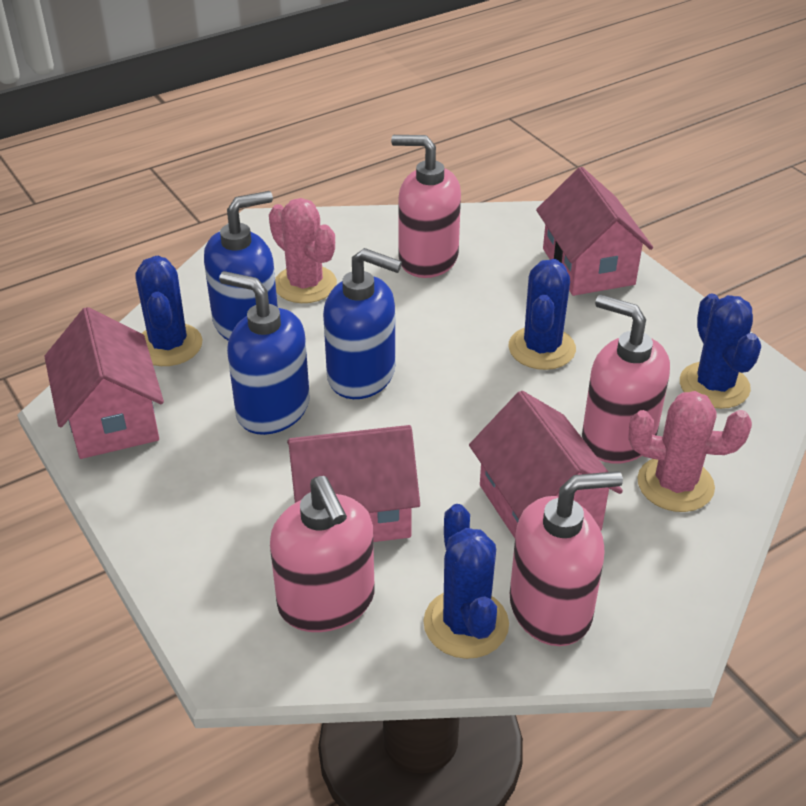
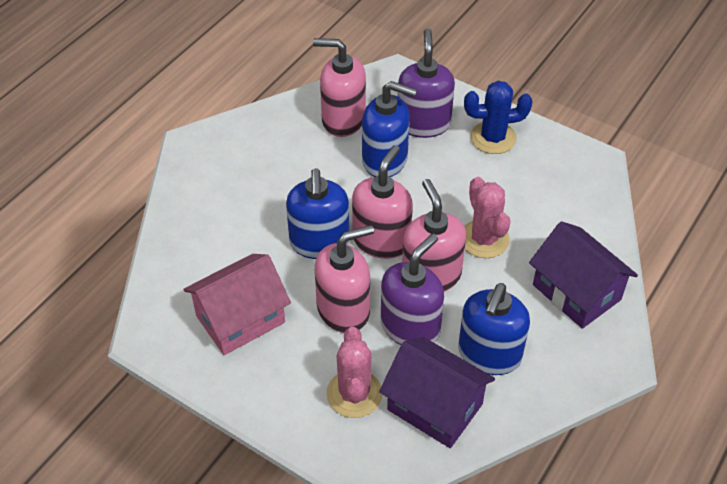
blue cactus: 4 -> 1
pink house: 4 -> 1
purple house: 0 -> 2
purple soap dispenser: 0 -> 2

